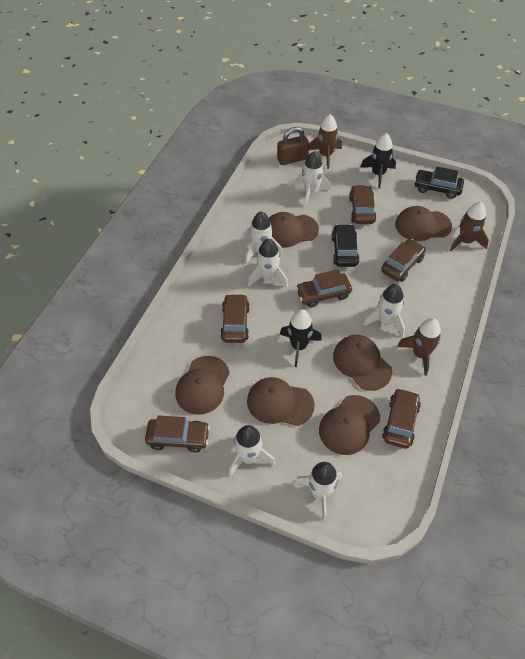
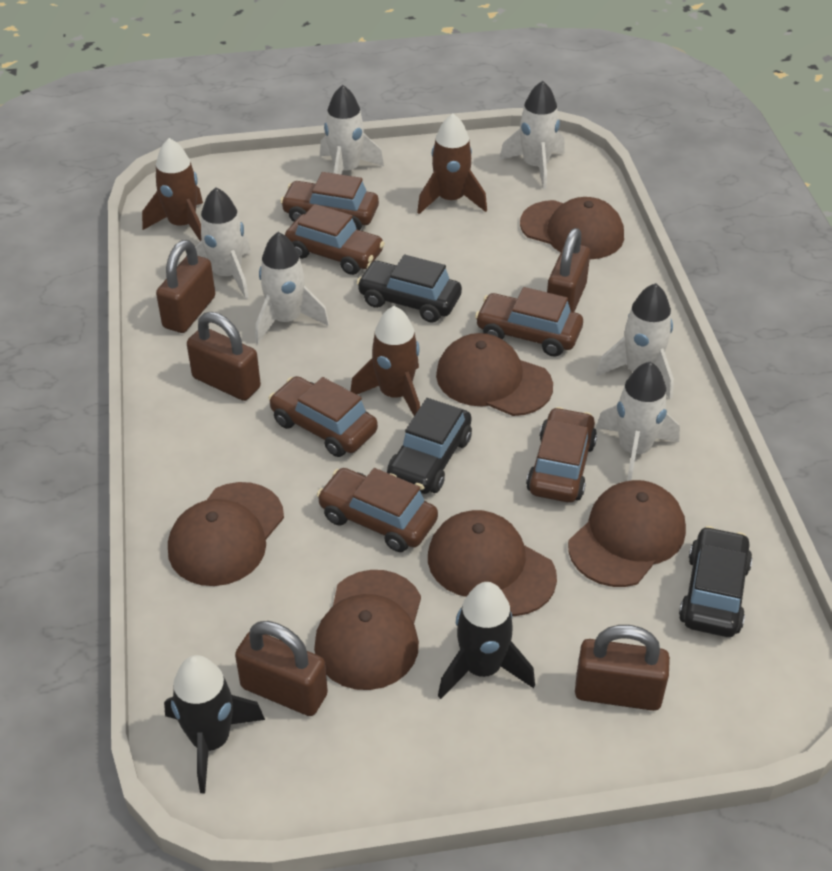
black car: 2 -> 3
brown padlock: 1 -> 5

